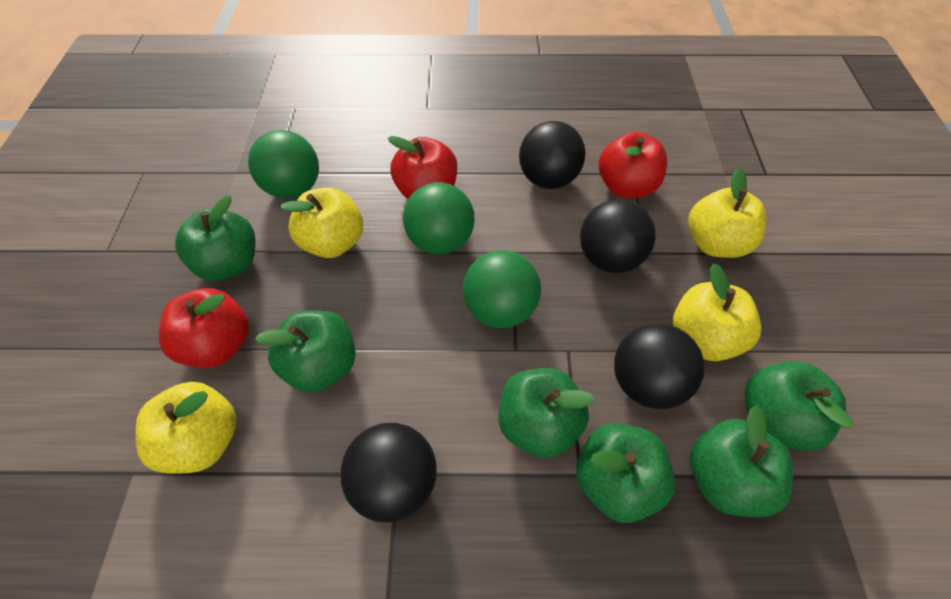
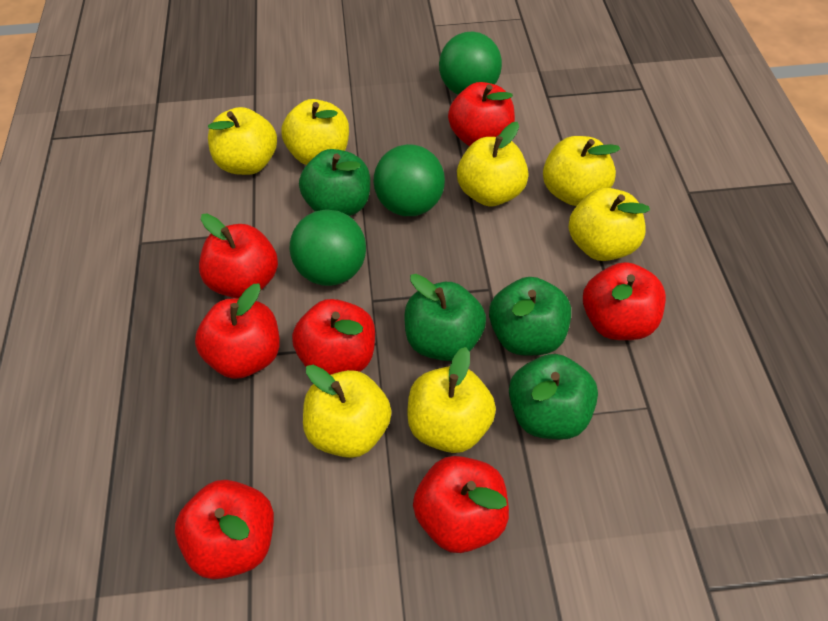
black ball: 4 -> 0
green apple: 6 -> 4
red apple: 3 -> 7
yellow apple: 4 -> 7

